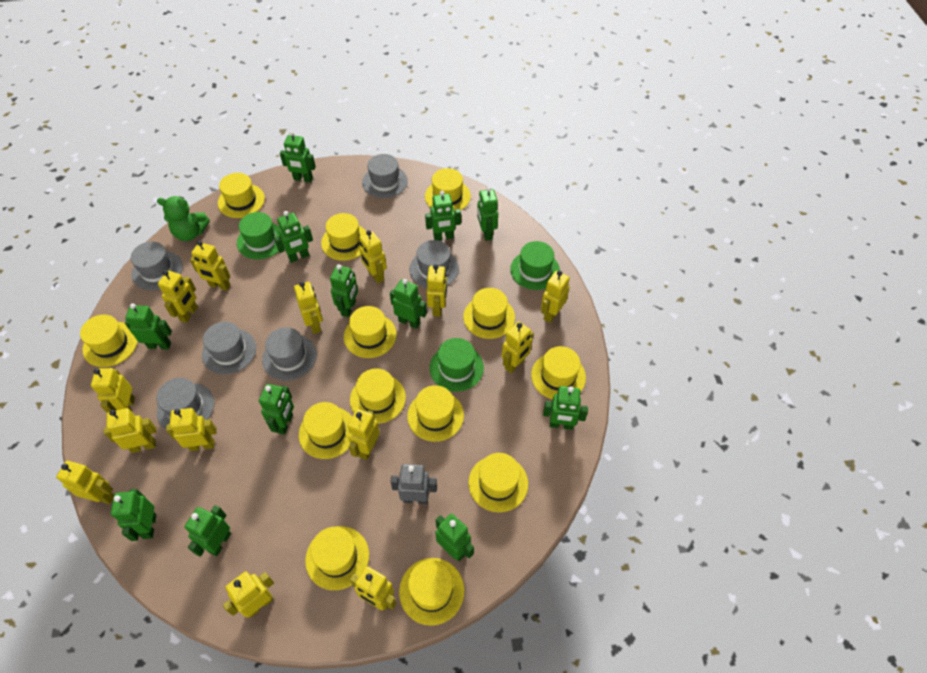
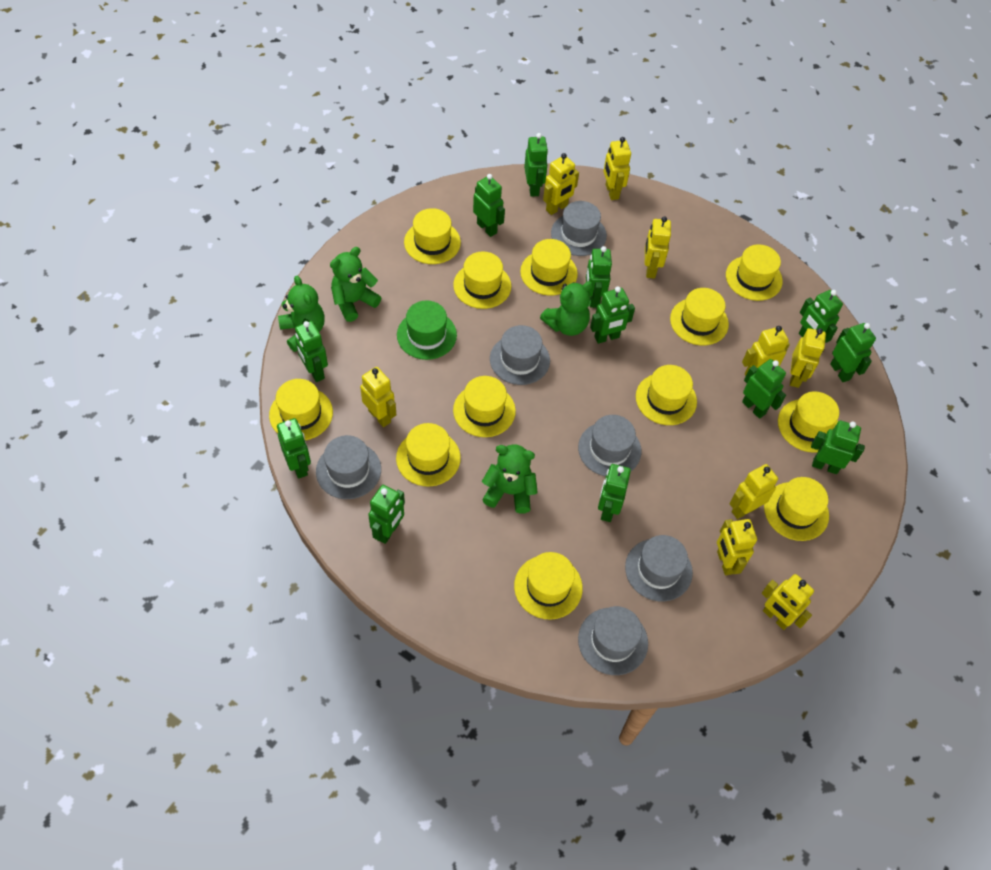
green hat: 3 -> 1
green teddy bear: 1 -> 4
grey robot: 1 -> 0
yellow hat: 13 -> 12
yellow robot: 14 -> 9

